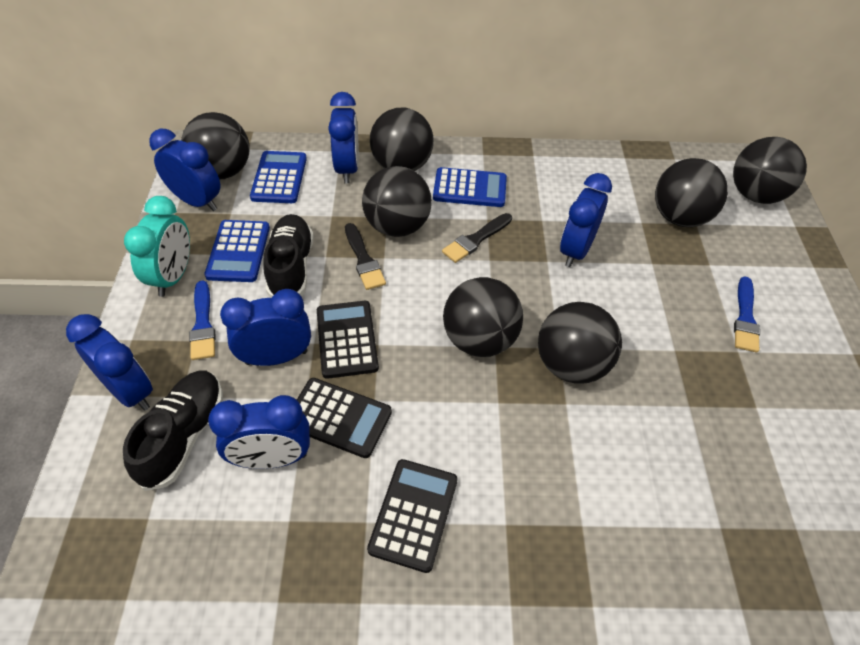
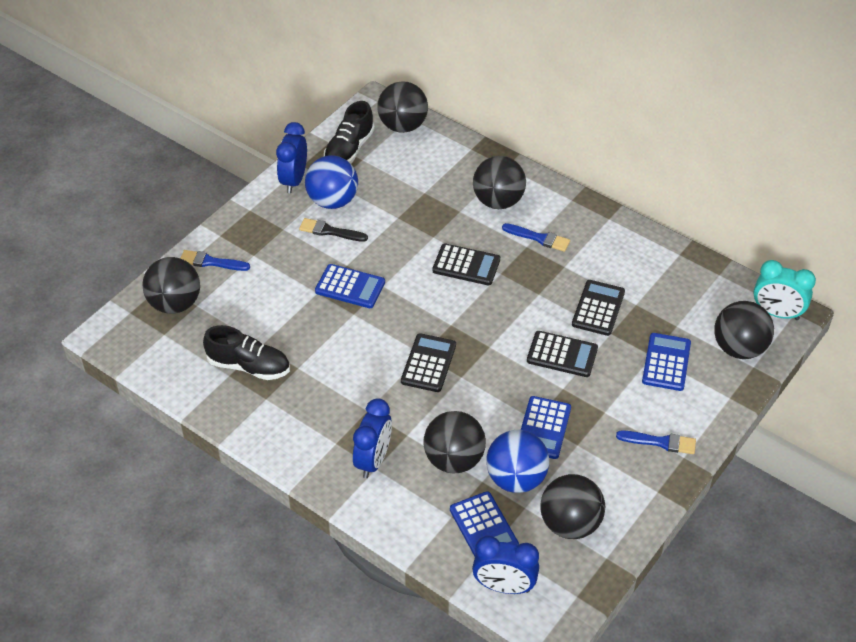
black ball: 7 -> 6
black brush: 2 -> 1
black calculator: 3 -> 4
blue ball: 0 -> 2
blue brush: 2 -> 3
blue calculator: 3 -> 4
blue clock: 6 -> 3

